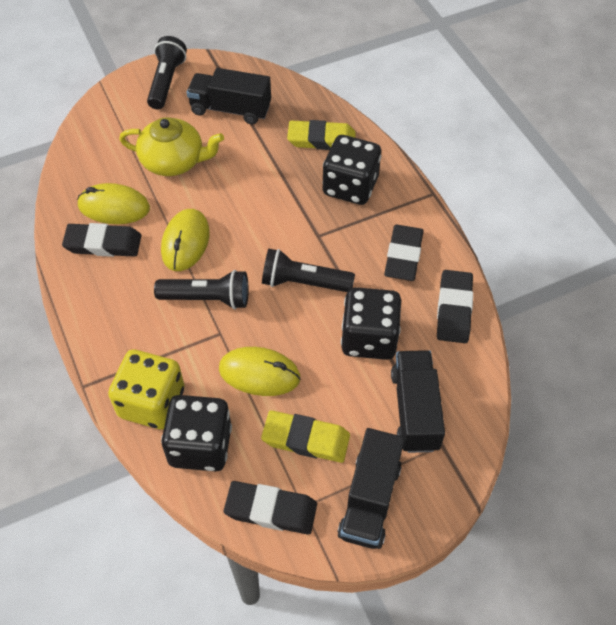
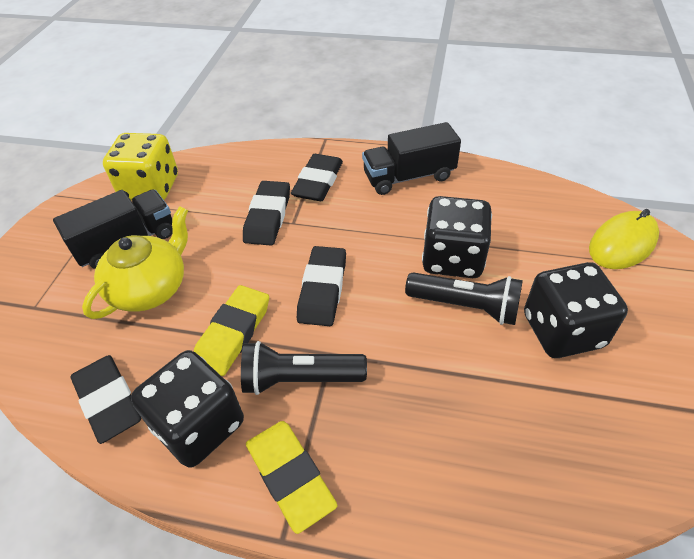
black flashlight: 3 -> 2
black truck: 3 -> 2
yellow mouse: 3 -> 1

